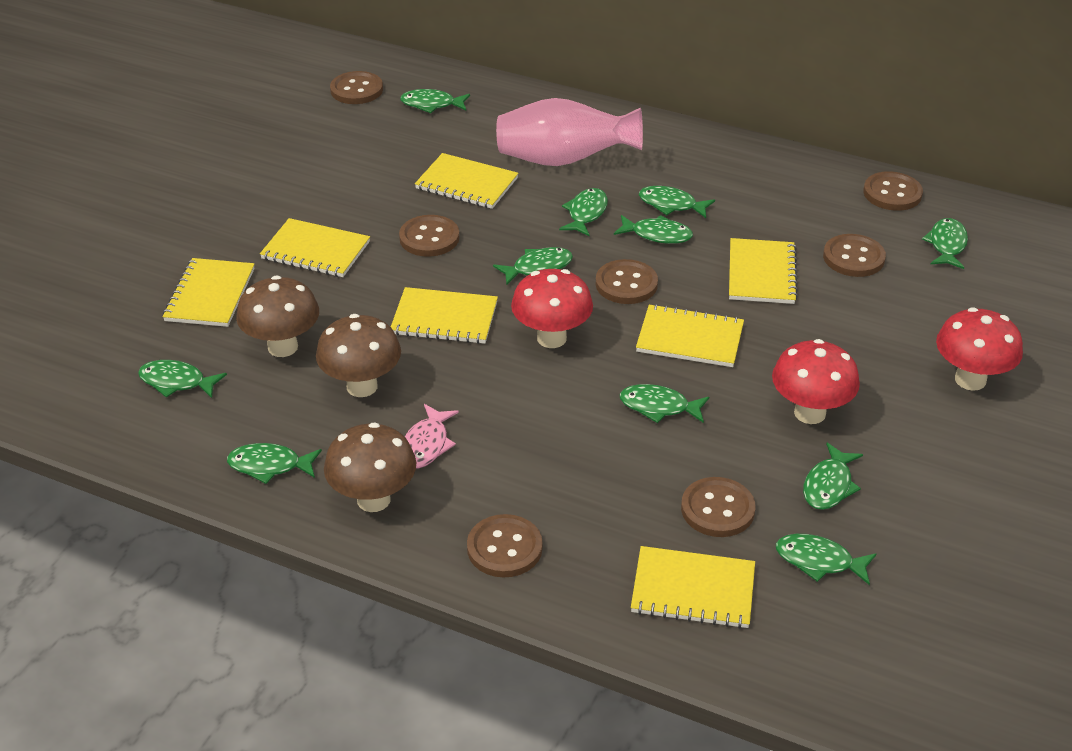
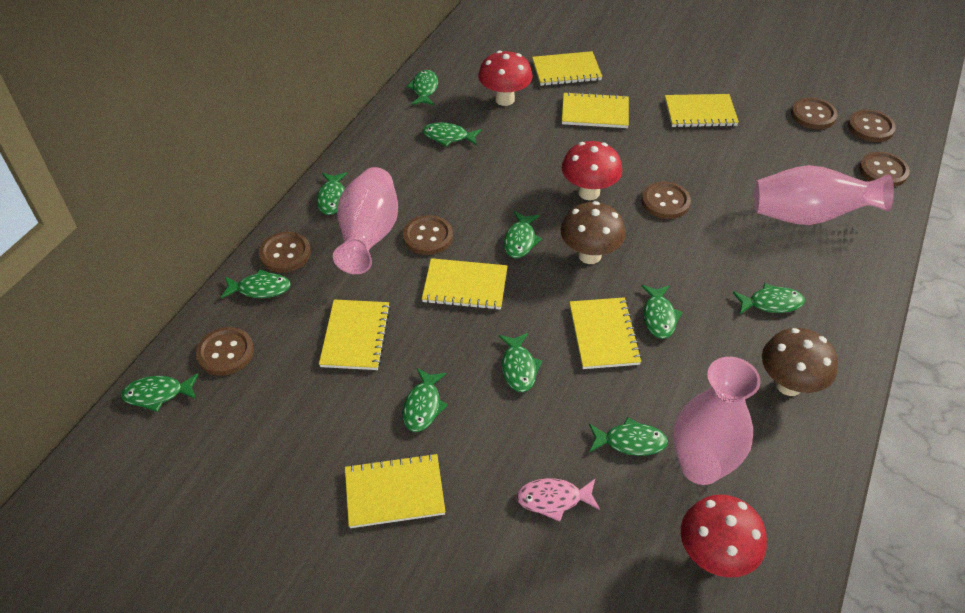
brown mushroom: 3 -> 2
pink vase: 1 -> 3

